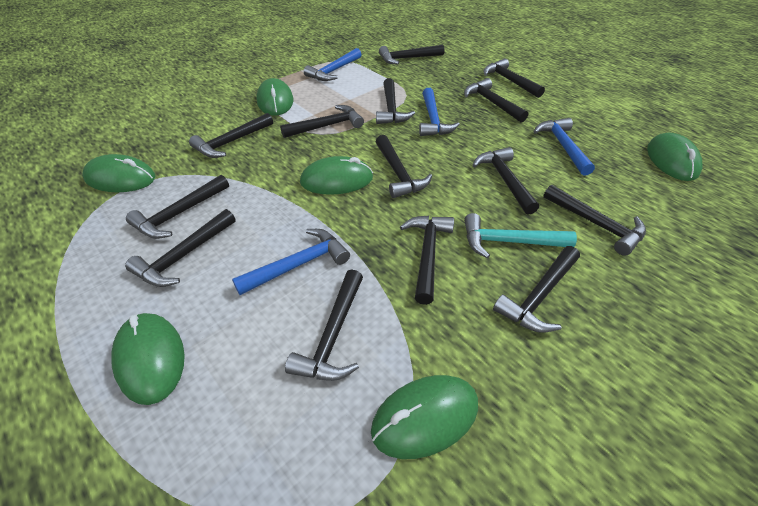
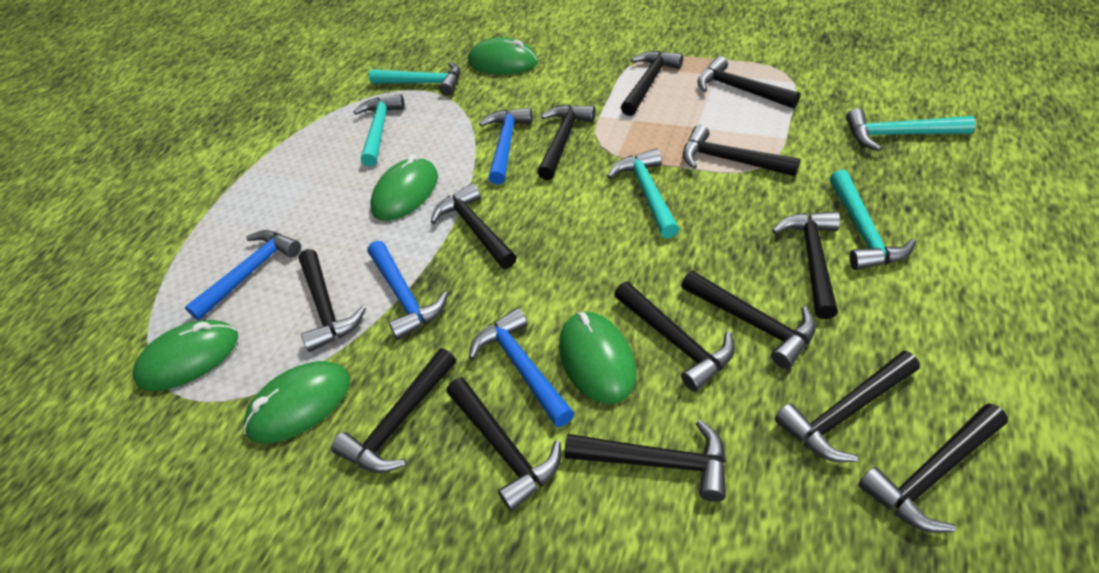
green mouse: 6 -> 5
turquoise hammer: 1 -> 5

